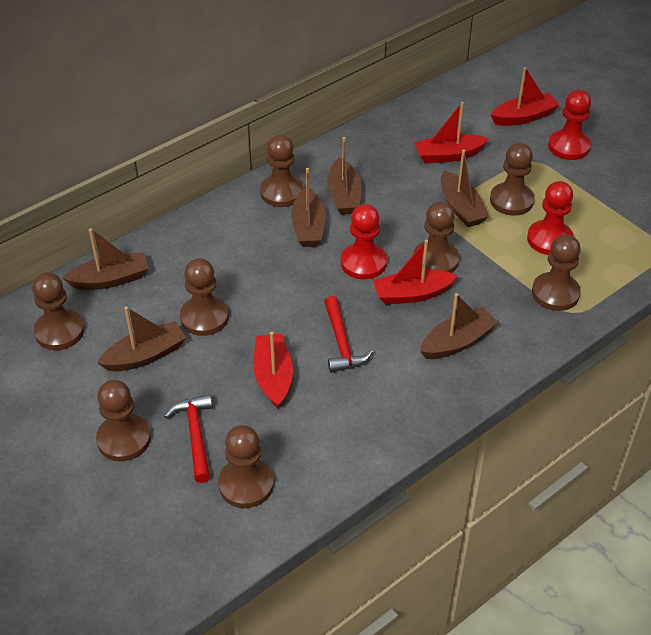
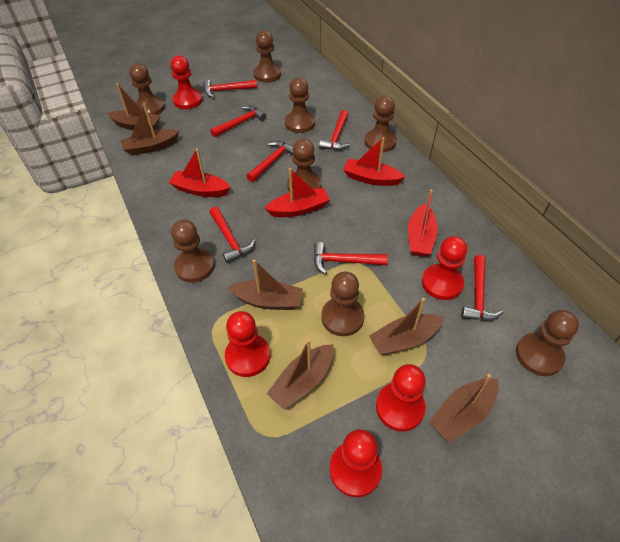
red hammer: 2 -> 7
red pawn: 3 -> 5

